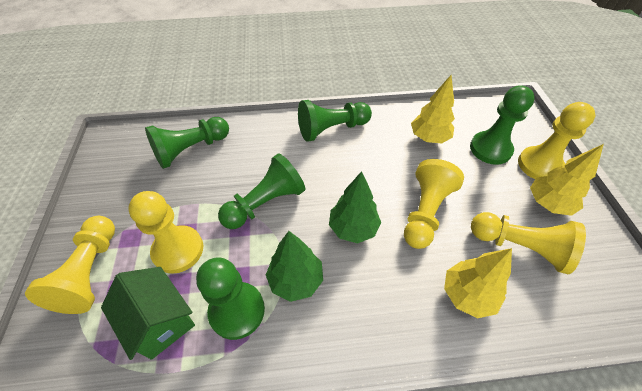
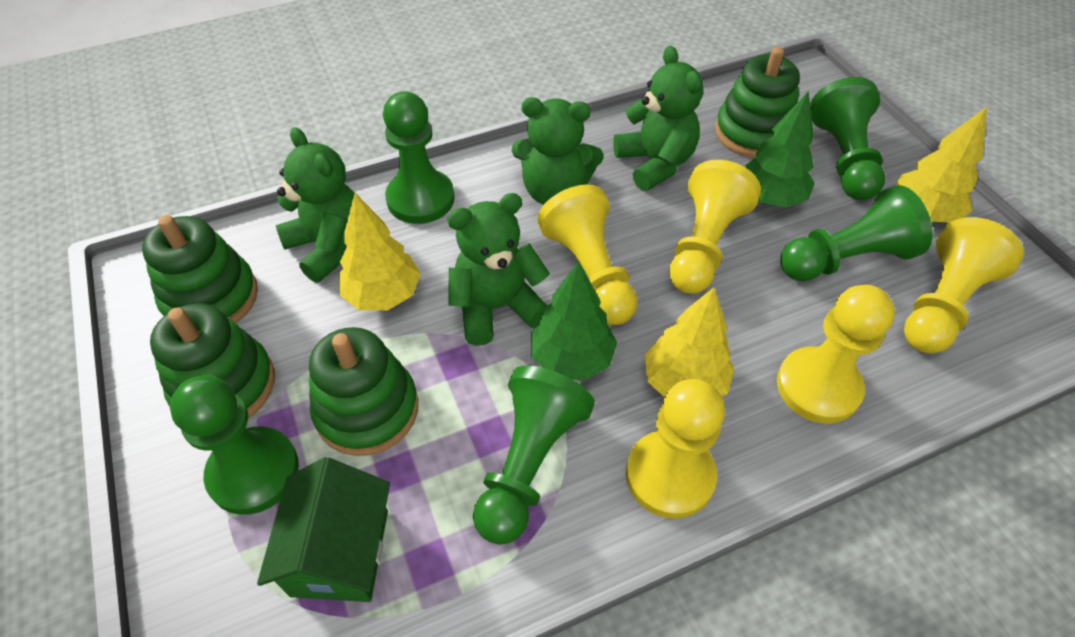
green stacking toy: 0 -> 4
green teddy bear: 0 -> 4

